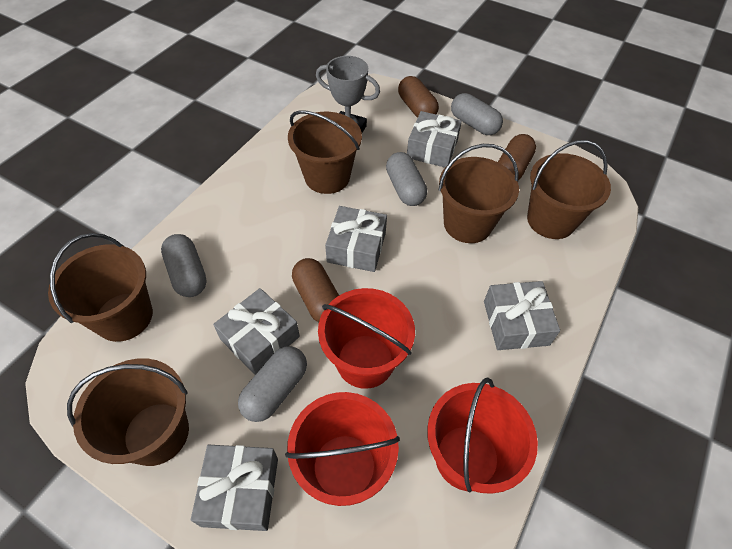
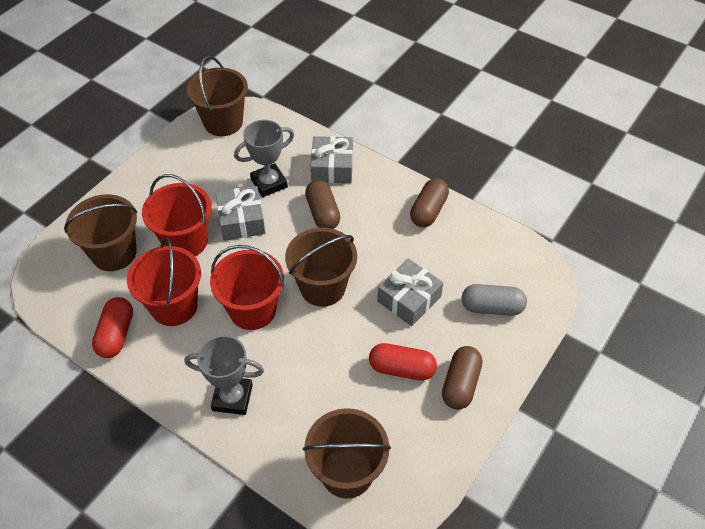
brown bucket: 5 -> 4
grey capsule: 4 -> 1
grey gift: 5 -> 3
grey trophy: 1 -> 2
red capsule: 0 -> 2

